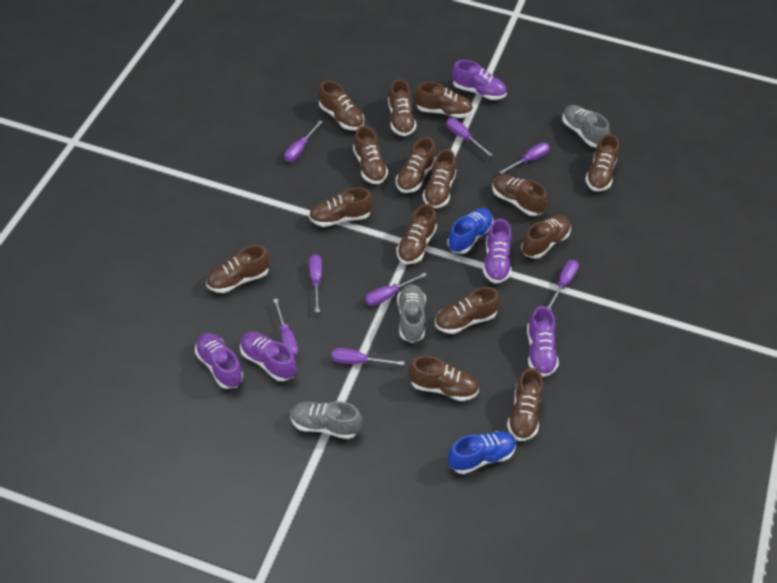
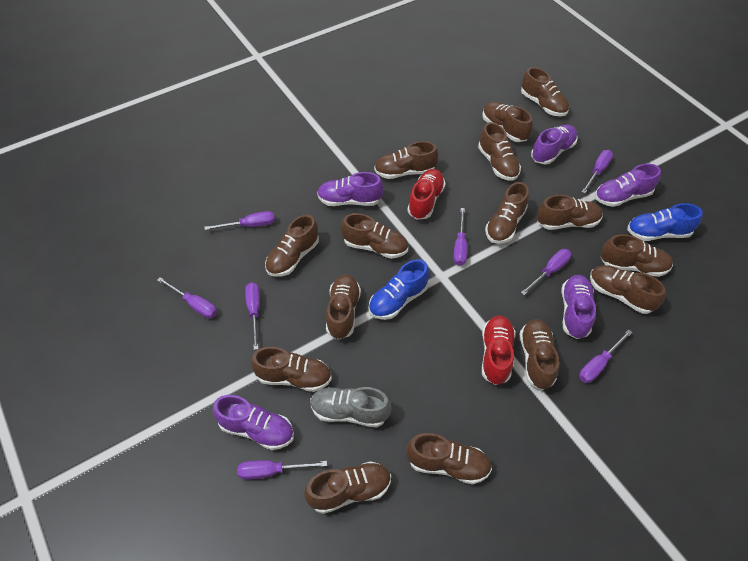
grey shoe: 3 -> 1
red shoe: 0 -> 2

